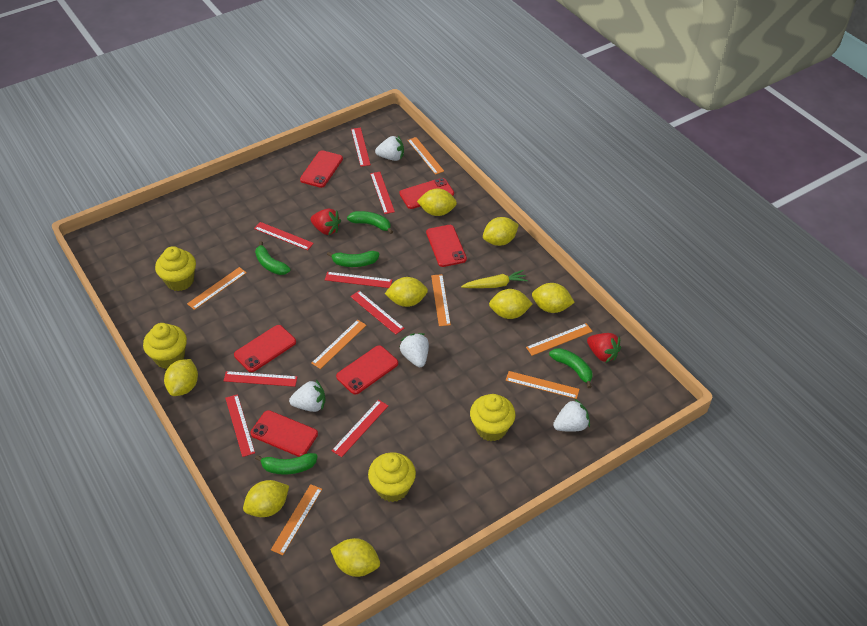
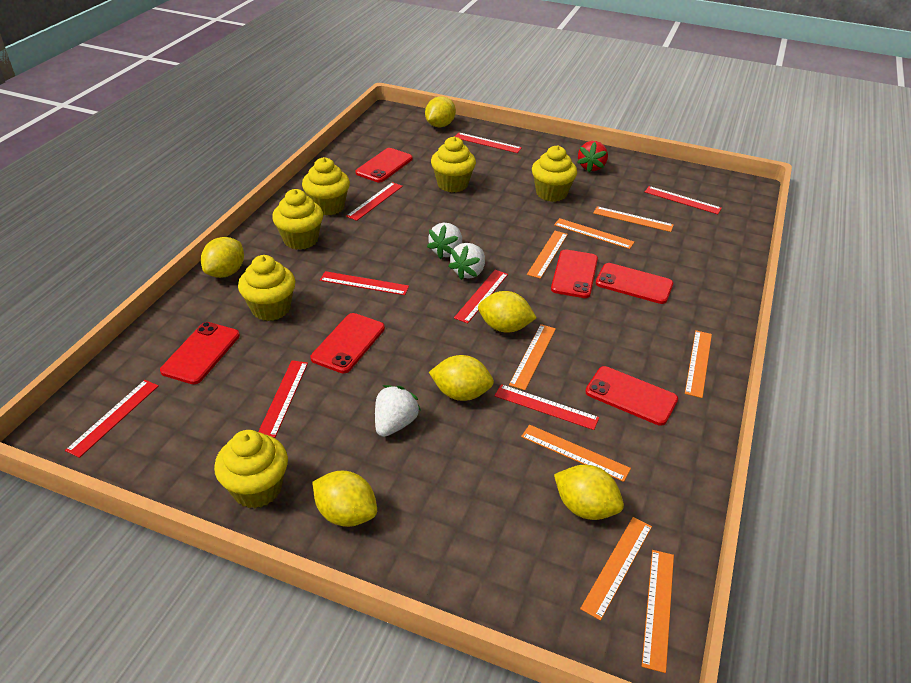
green banana: 5 -> 0
orange ruler: 7 -> 8
red strawberry: 2 -> 1
white strawberry: 4 -> 3
yellow carrot: 1 -> 0
yellow cupcake: 4 -> 6
yellow lemon: 8 -> 6

